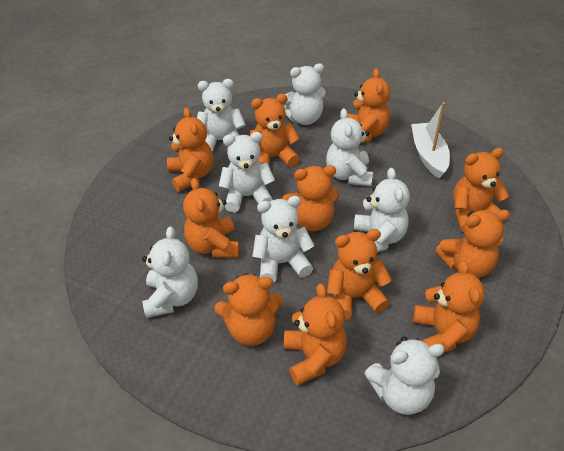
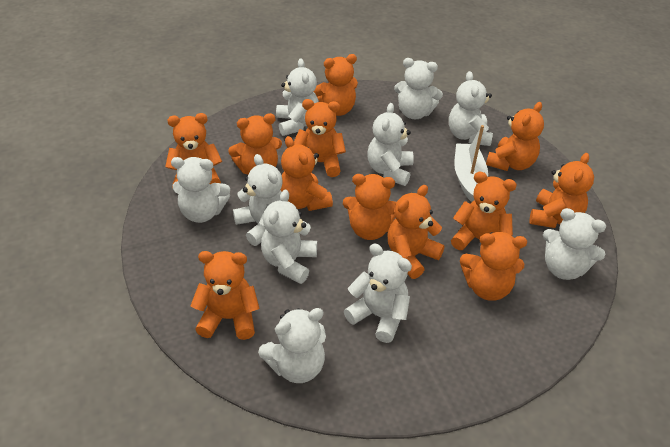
orange teddy bear: 11 -> 12
white teddy bear: 8 -> 10

